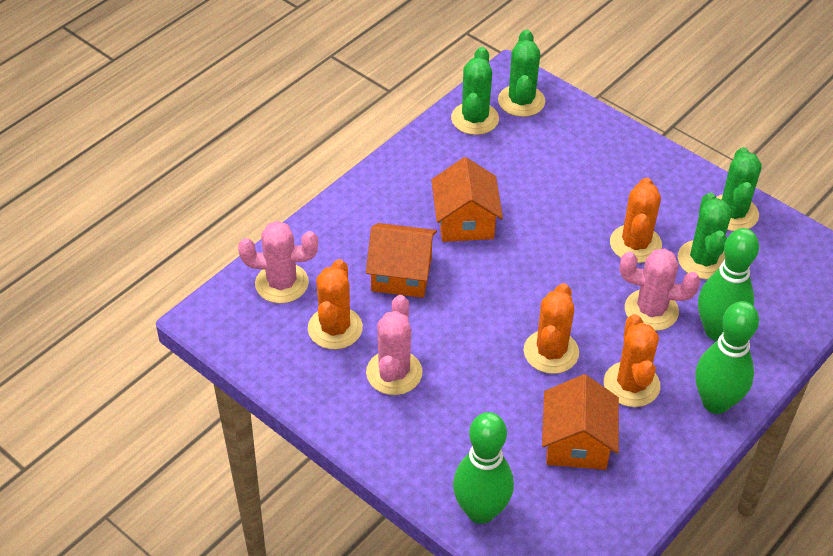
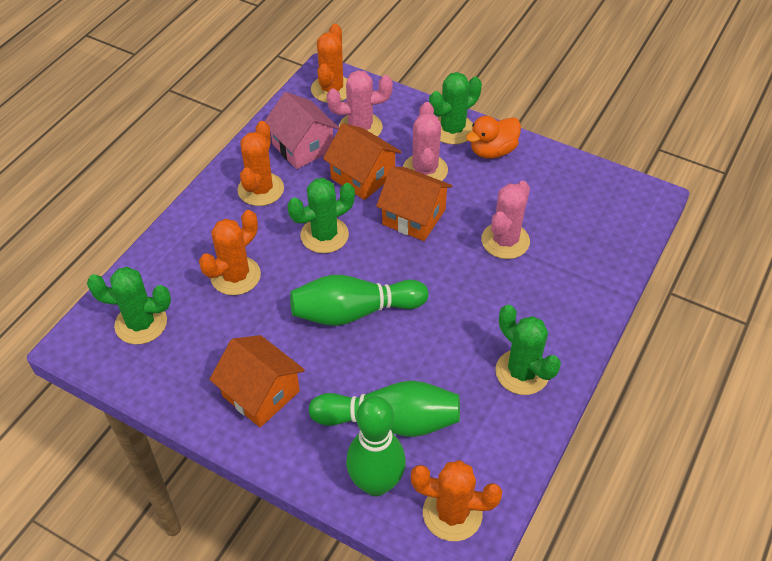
orange duck: 0 -> 1
pink house: 0 -> 1

